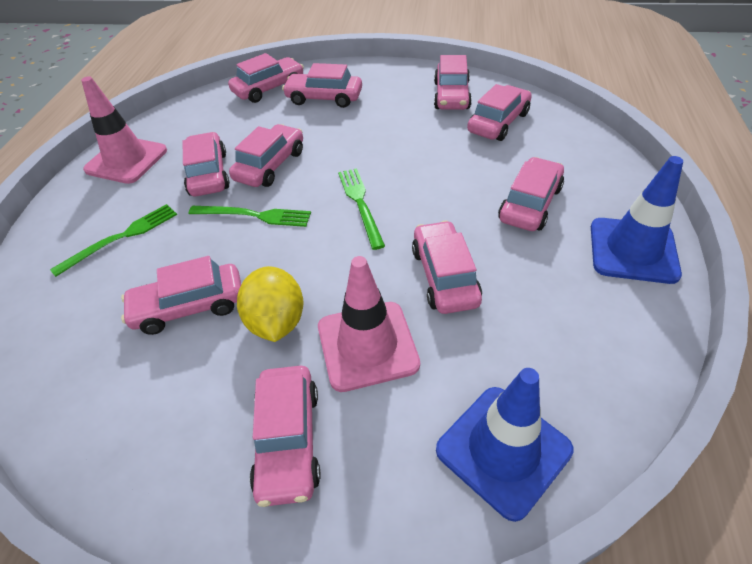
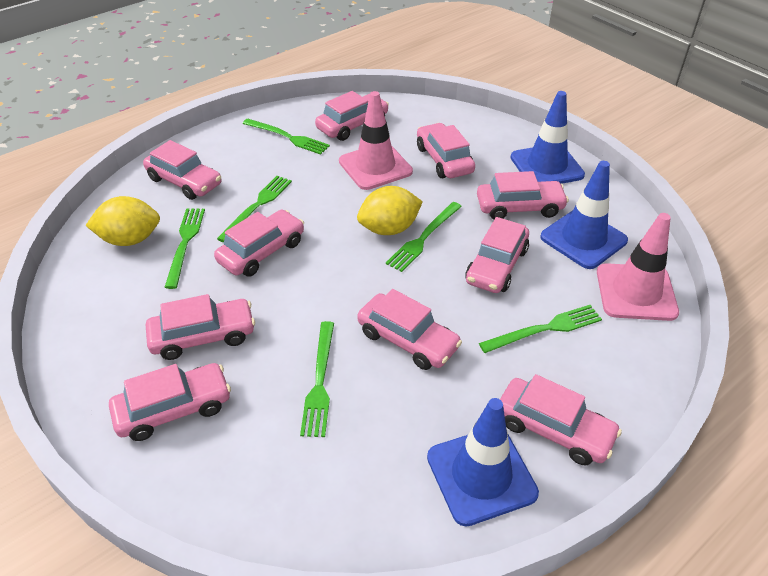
blue traffic cone: 2 -> 3
green fork: 3 -> 6
yellow lemon: 1 -> 2

